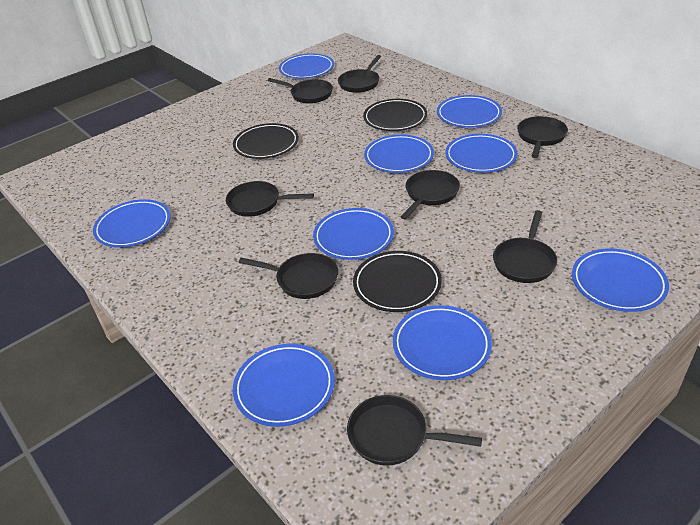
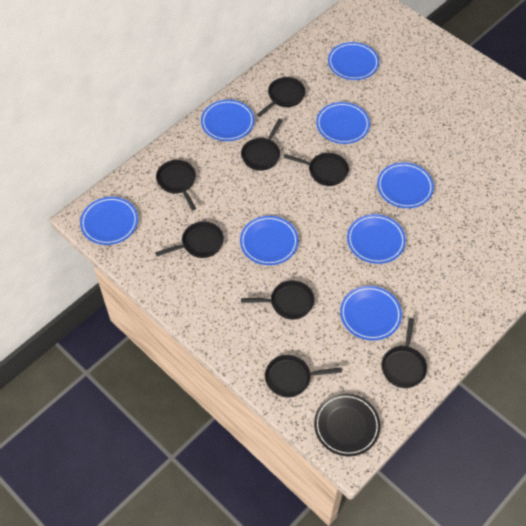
black plate: 3 -> 1
blue plate: 9 -> 8

